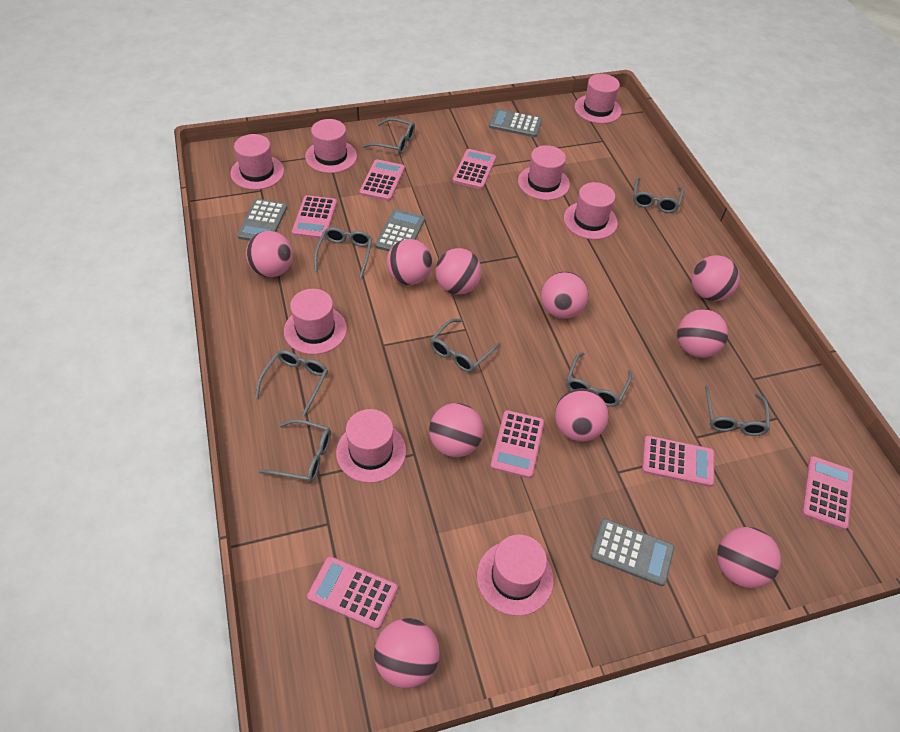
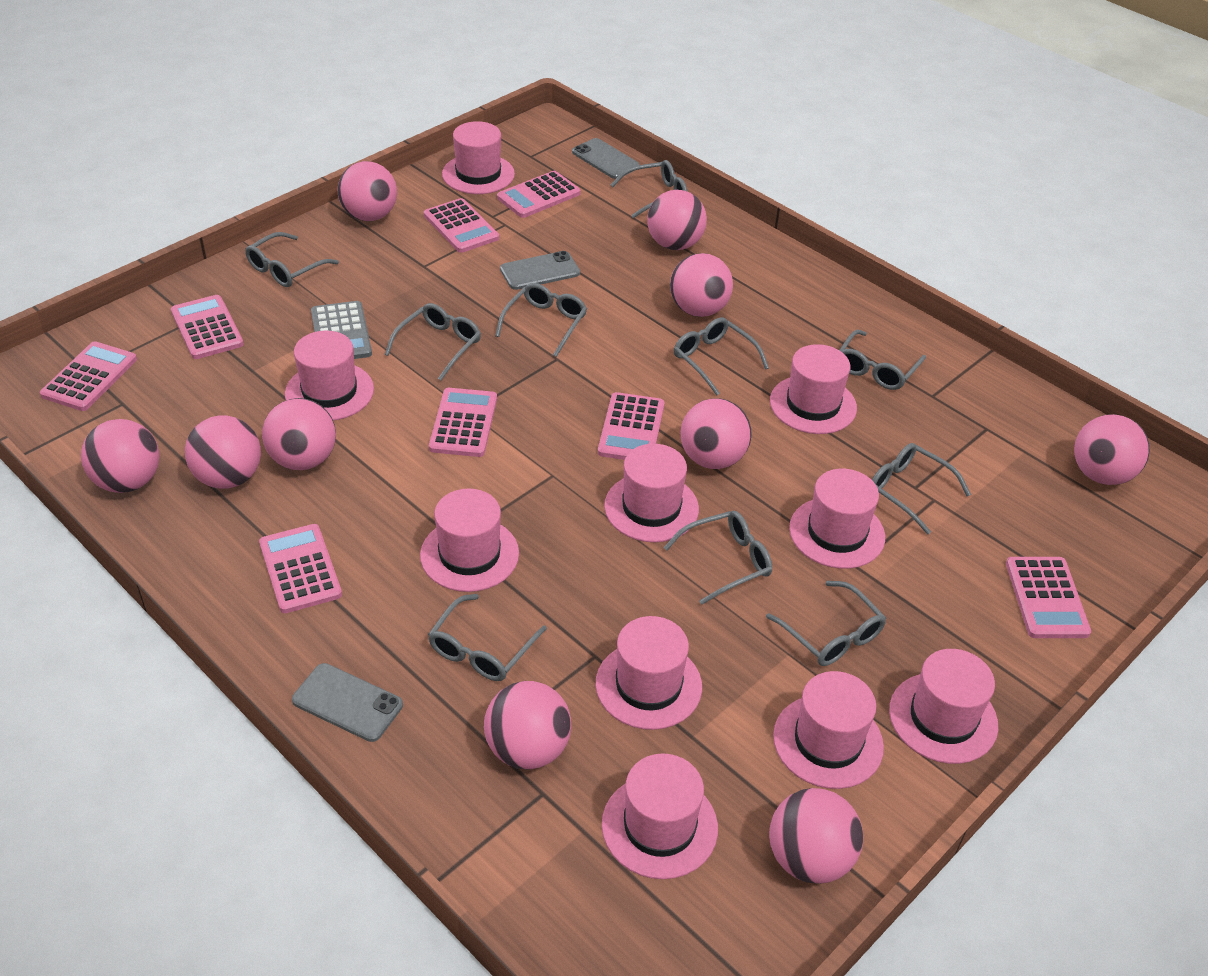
grey calculator: 4 -> 1
grey glasses: 8 -> 10
grey phone: 0 -> 3
pink calculator: 7 -> 8
pink hat: 8 -> 10

